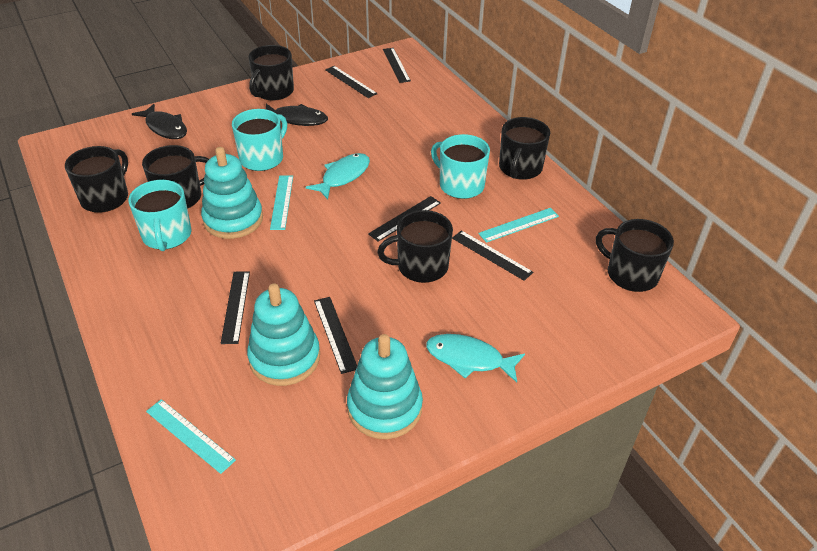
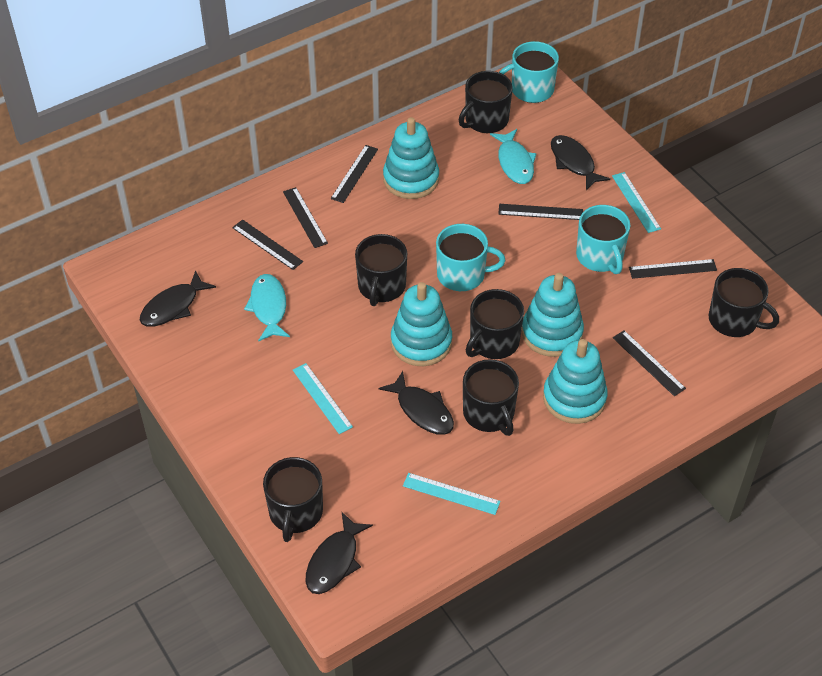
black fish: 2 -> 4
turquoise stacking toy: 3 -> 4

